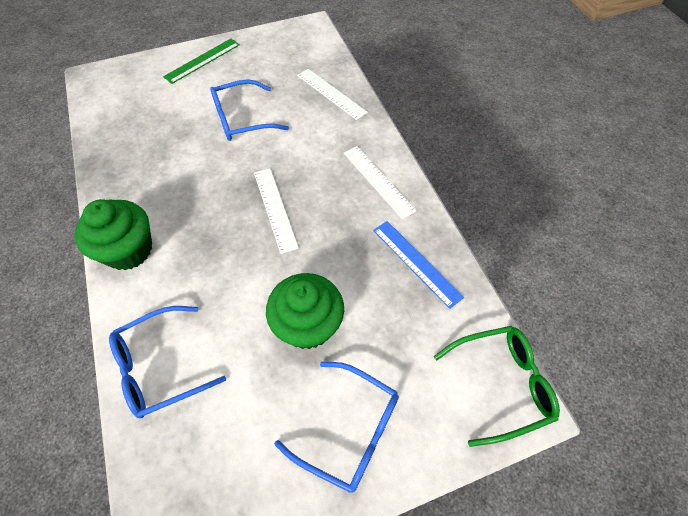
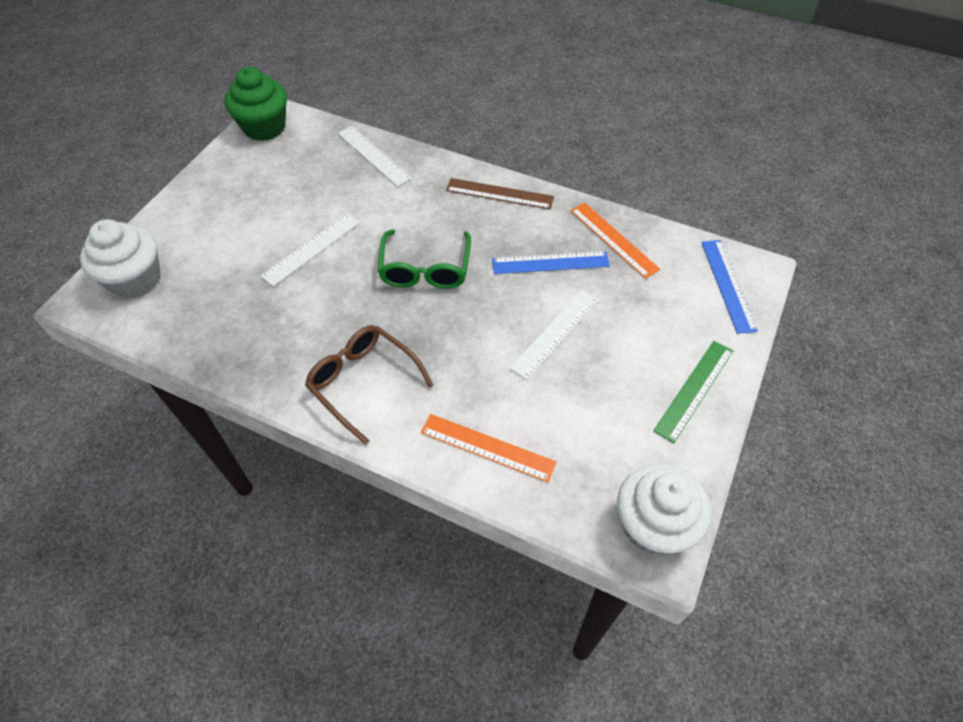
blue glasses: 3 -> 0
blue ruler: 1 -> 2
brown glasses: 0 -> 1
brown ruler: 0 -> 1
green cupcake: 2 -> 1
orange ruler: 0 -> 2
white cupcake: 0 -> 2

